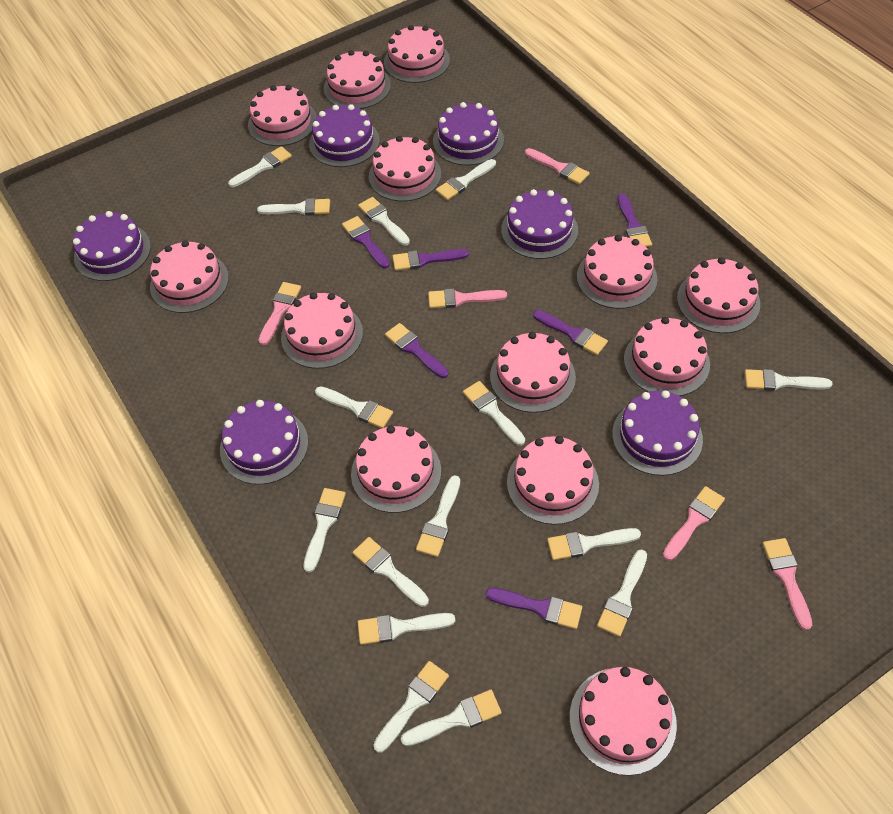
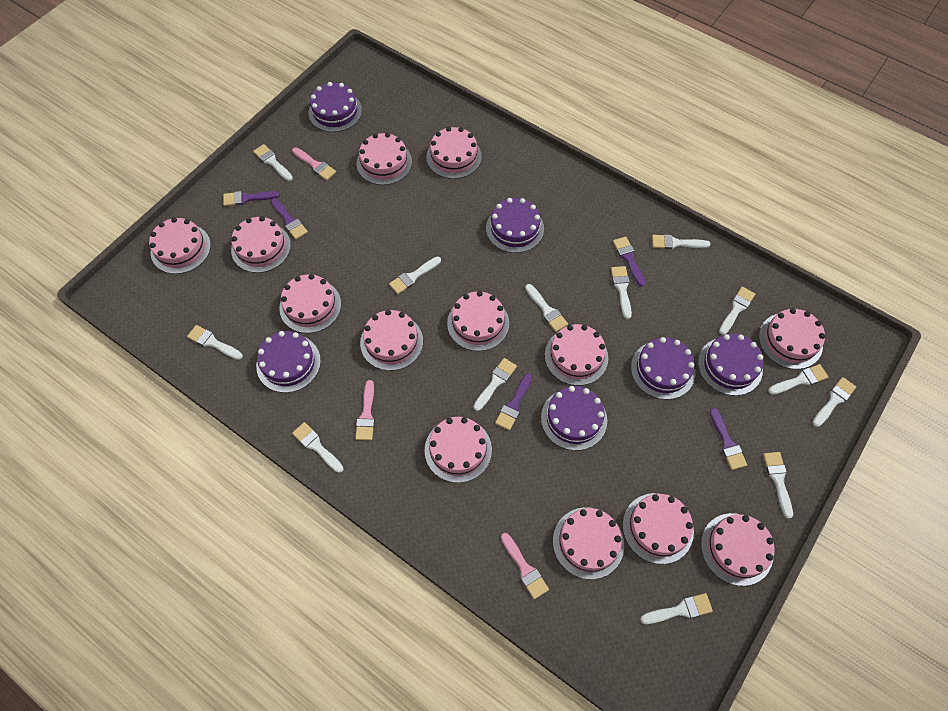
pink brush: 5 -> 3
purple brush: 6 -> 5
white brush: 15 -> 13

